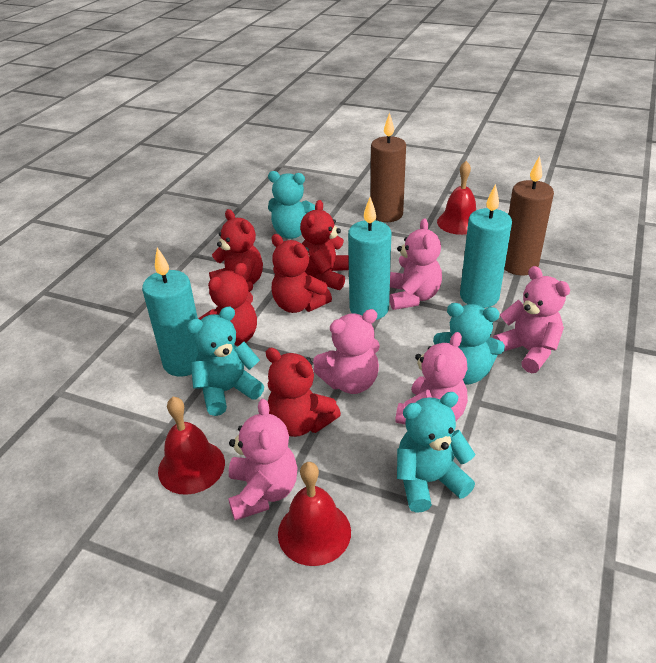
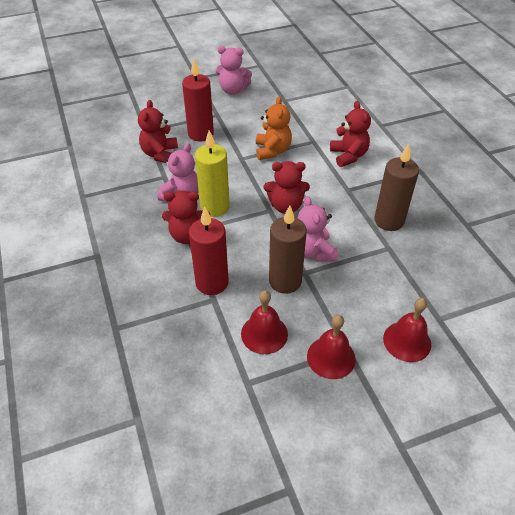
orange teddy bear: 0 -> 1
pink teddy bear: 5 -> 3
red candle: 0 -> 2
red teddy bear: 5 -> 4
turquoise candle: 3 -> 0
turquoise teddy bear: 4 -> 0
yellow candle: 0 -> 1

